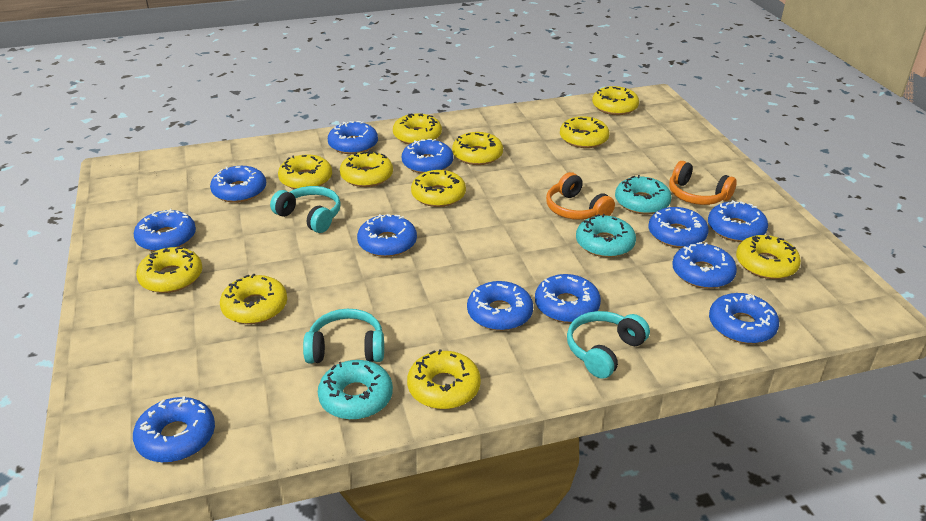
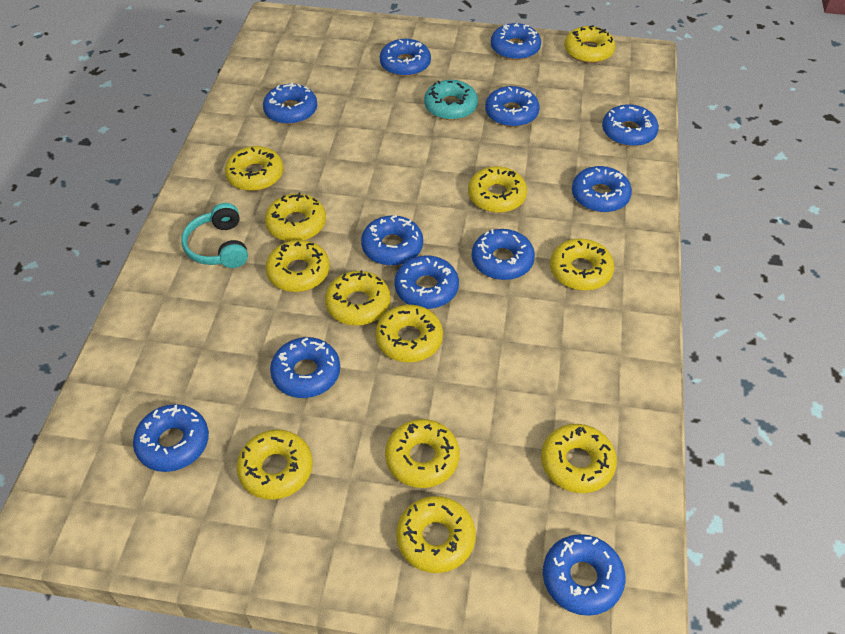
orange headphones: 2 -> 0
turquoise donut: 3 -> 1
turquoise headphones: 3 -> 1
yellow donut: 11 -> 12

